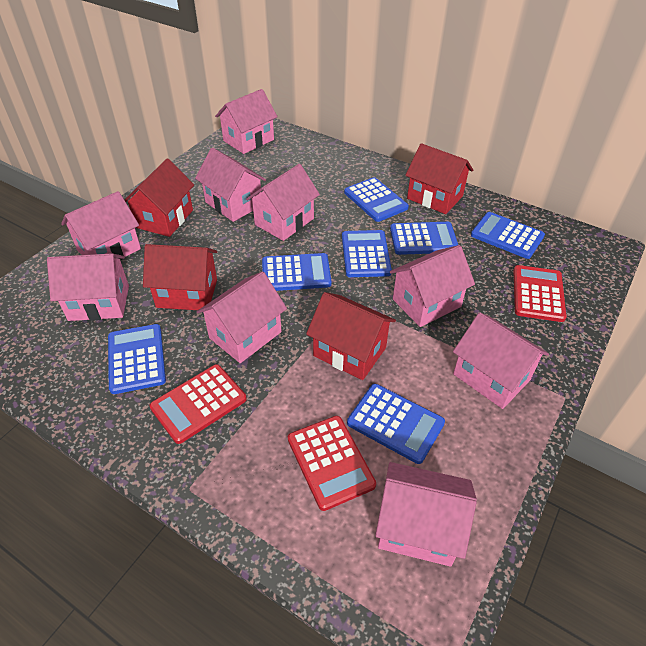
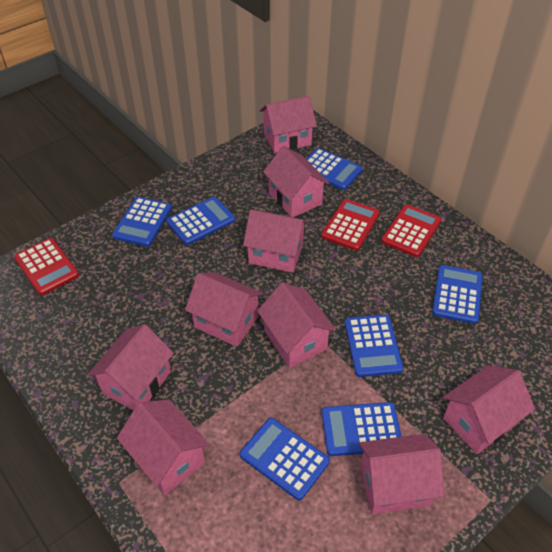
red house: 4 -> 0

